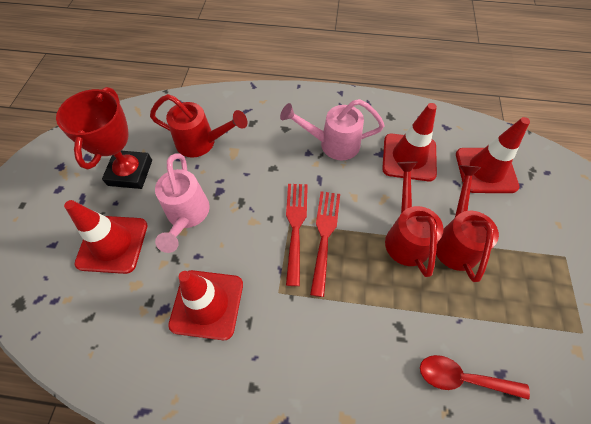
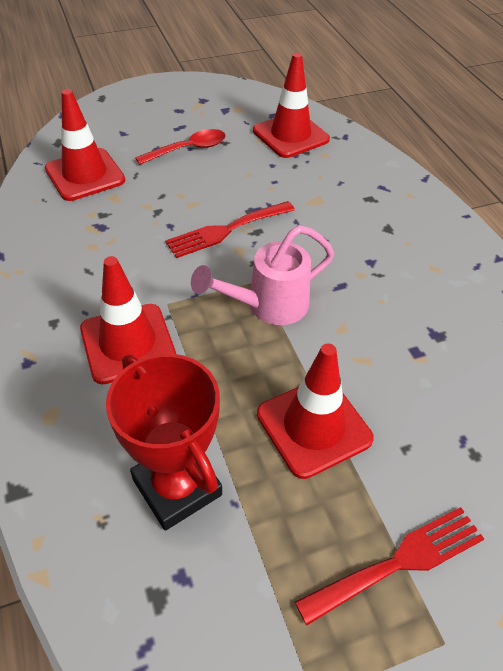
pink watering can: 2 -> 1
red watering can: 3 -> 0

